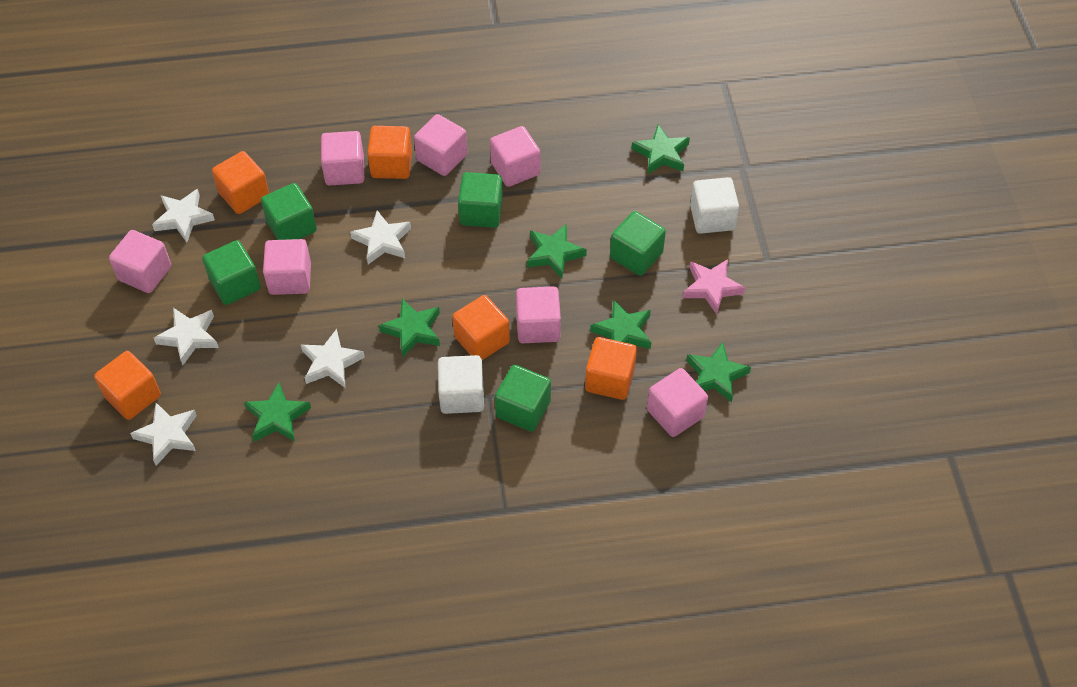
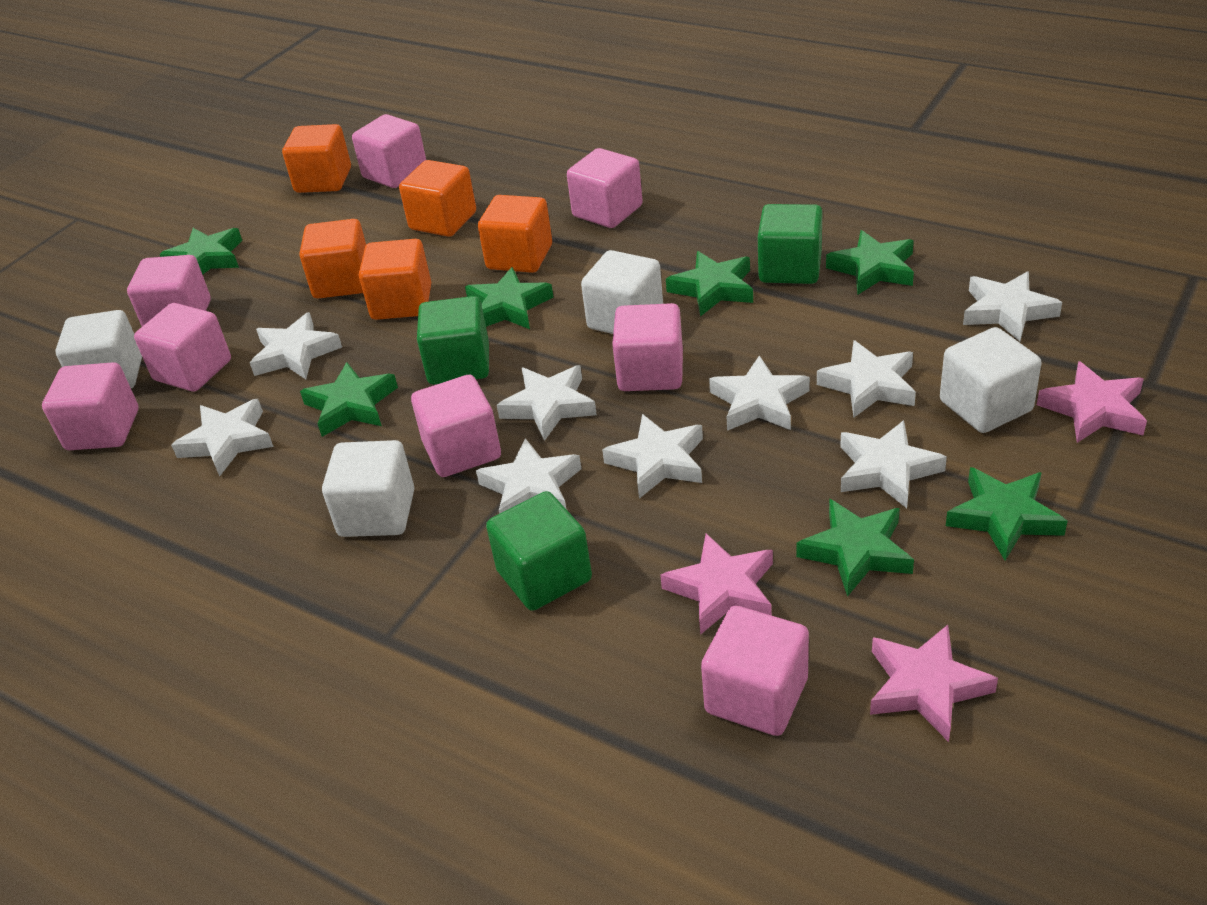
green cube: 5 -> 3
green star: 6 -> 7
pink cube: 7 -> 8
pink star: 1 -> 3
white cube: 2 -> 4
white star: 5 -> 9

